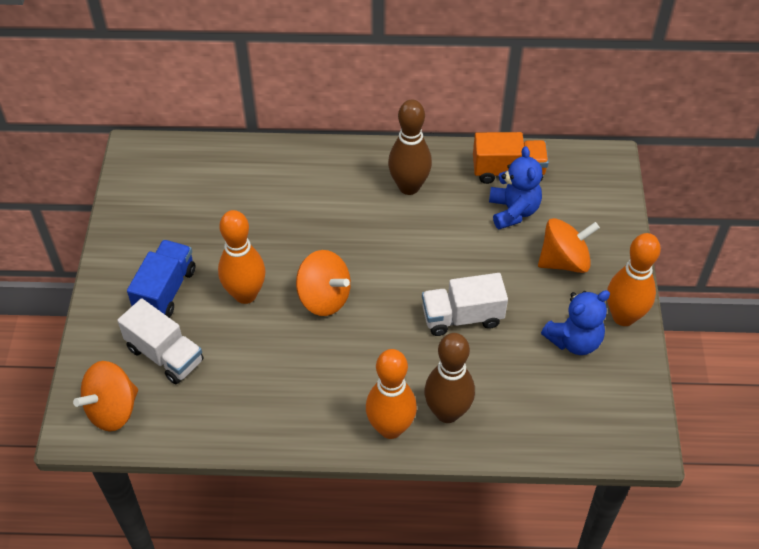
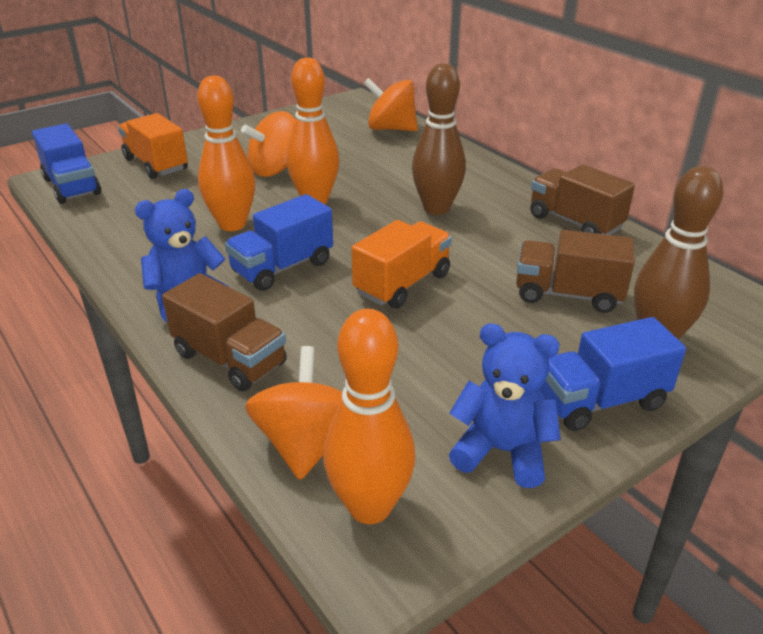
blue truck: 1 -> 3
brown truck: 0 -> 3
orange truck: 1 -> 2
white truck: 2 -> 0

